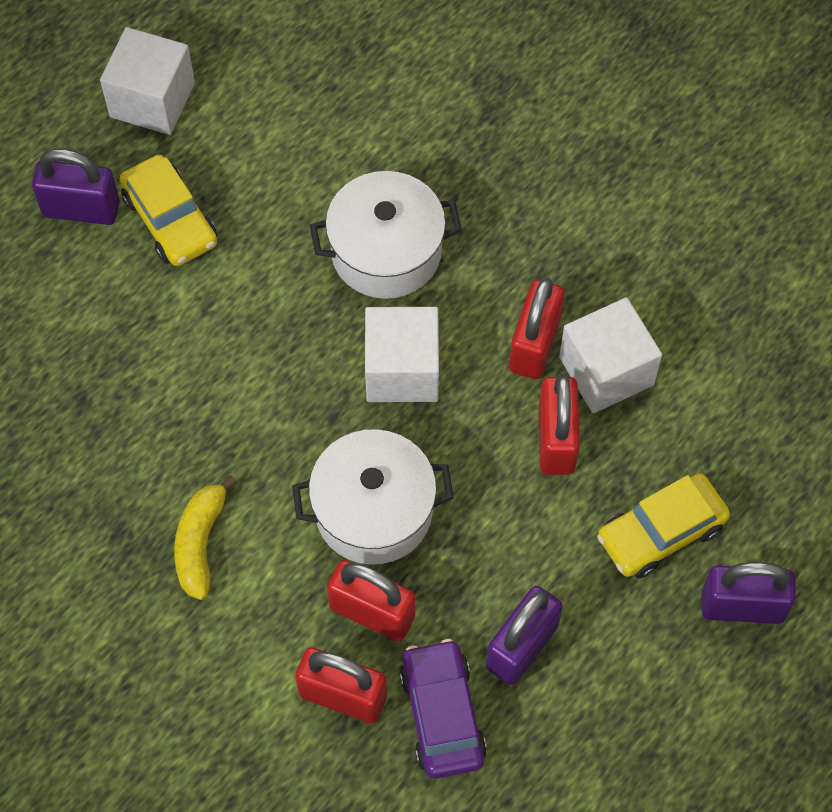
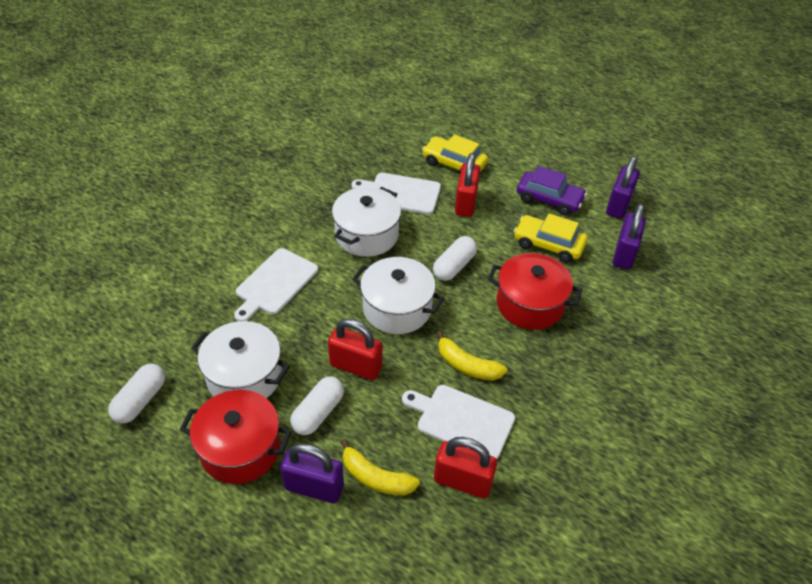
red padlock: 4 -> 3
red pot: 0 -> 2
white capsule: 0 -> 3
white cube: 3 -> 0
white cutting board: 0 -> 3
white pot: 2 -> 3
yellow banana: 1 -> 2

